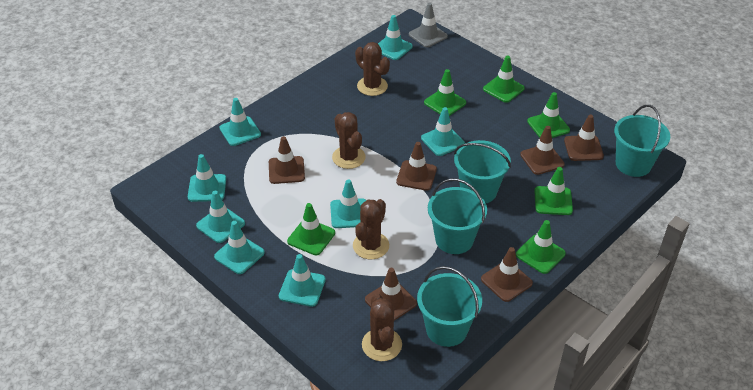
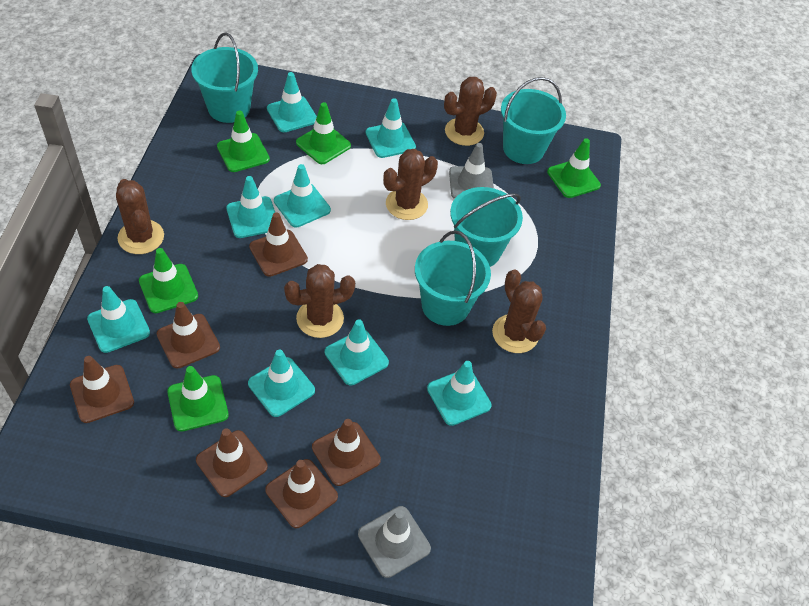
brown cactus: 4 -> 5
green traffic cone: 6 -> 5
grey traffic cone: 1 -> 2

